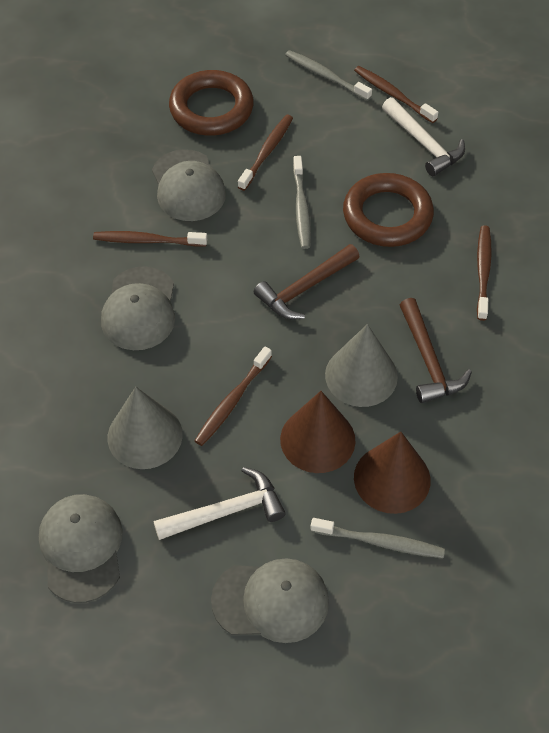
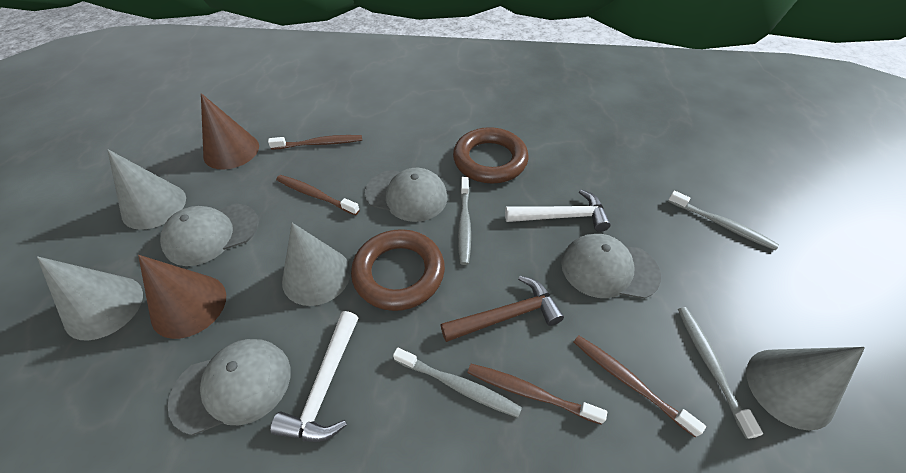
brown hammer: 2 -> 1
brown toothbrush: 5 -> 4
grey cone: 2 -> 4
grey toothbrush: 3 -> 4

